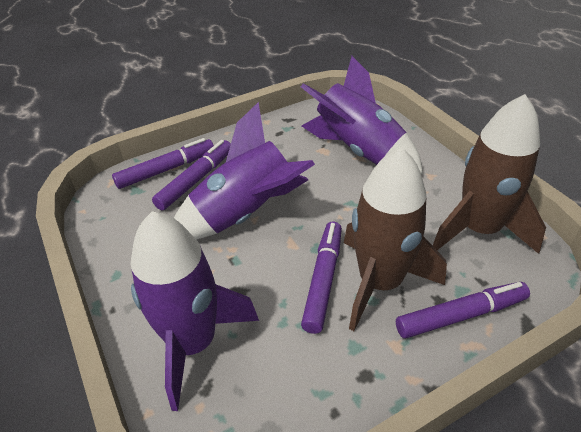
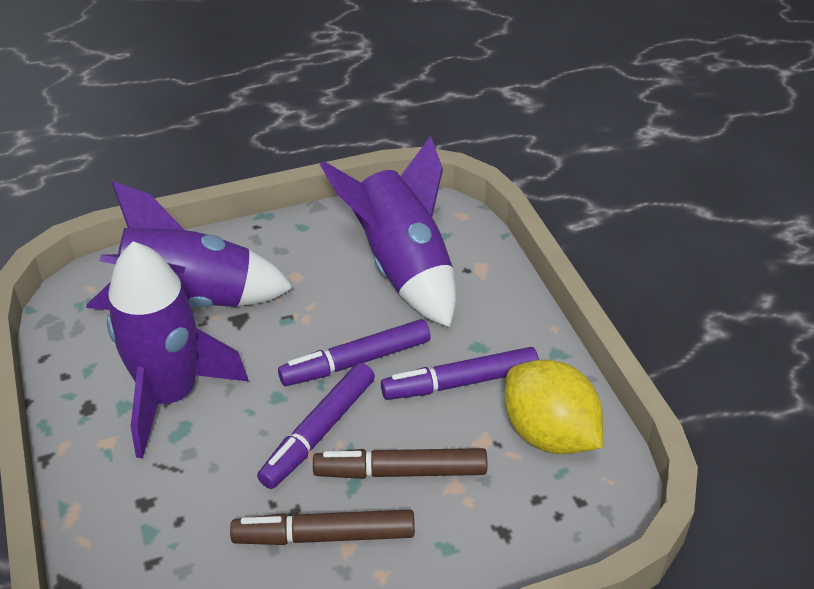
brown marker: 0 -> 2
brown rocket: 2 -> 0
purple marker: 4 -> 3
yellow lemon: 0 -> 1

